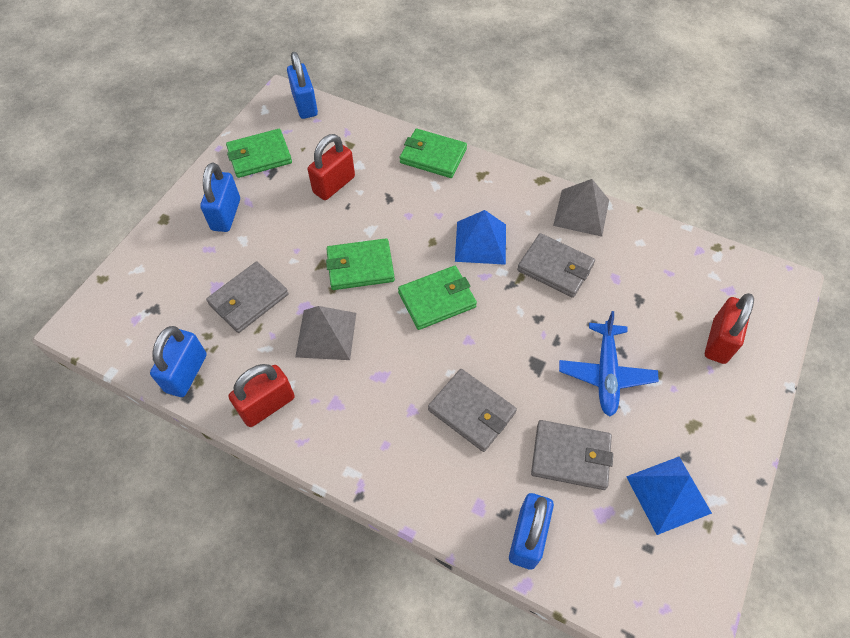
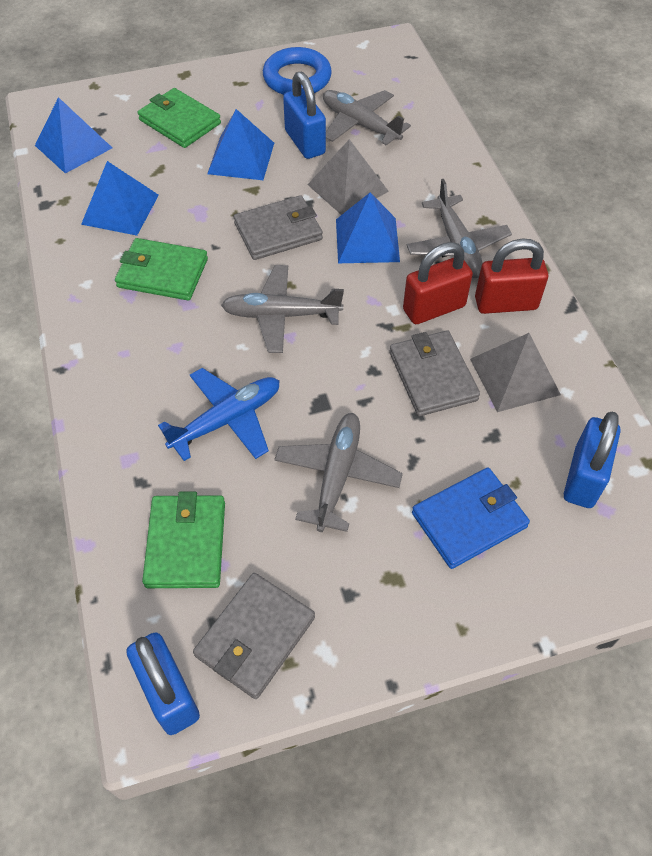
blue padlock: 4 -> 3
blue pyramid: 2 -> 4
blue ring: 0 -> 1
blue wallet: 0 -> 1
green wallet: 4 -> 3
grey plane: 0 -> 4
grey wallet: 4 -> 3
red padlock: 3 -> 2

